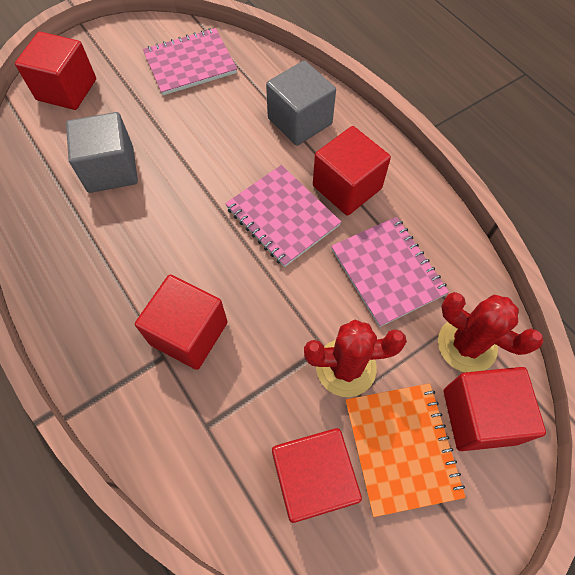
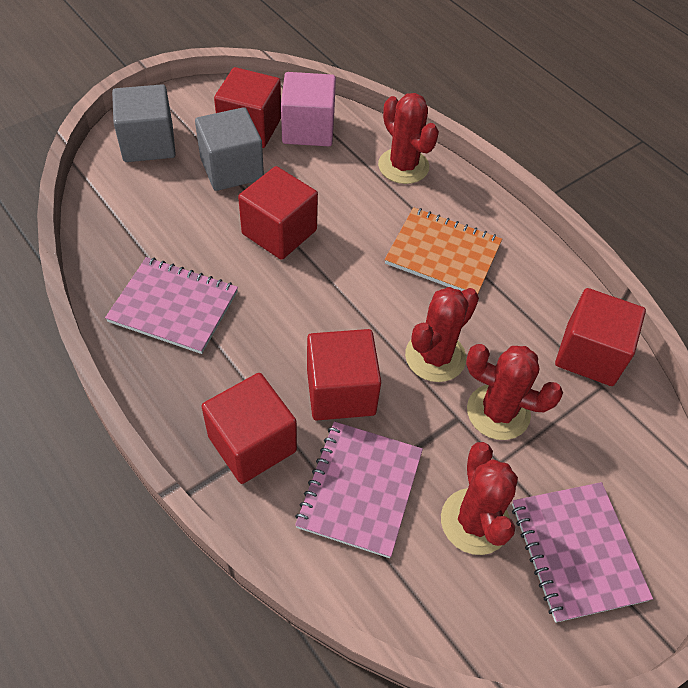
pink cube: 0 -> 1
red cactus: 2 -> 4

